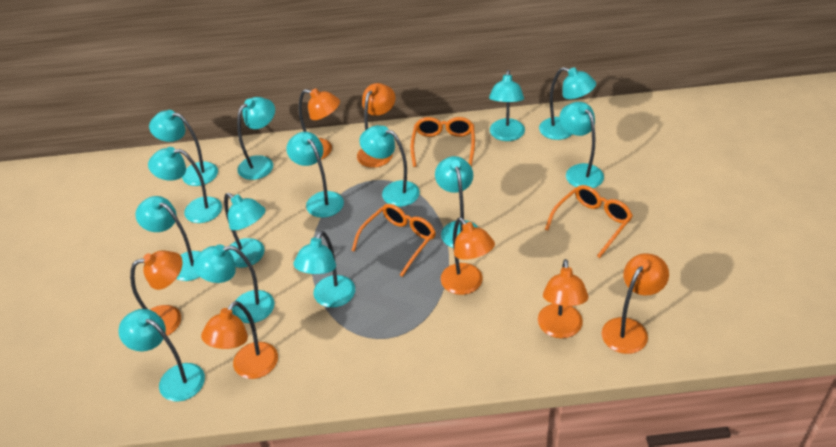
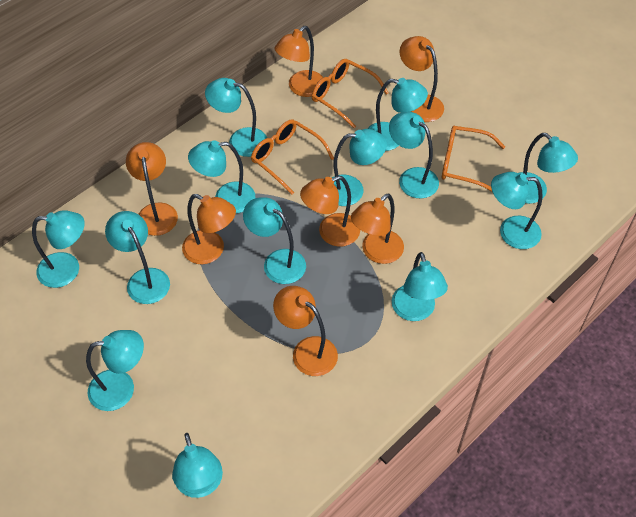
turquoise lamp: 14 -> 13

